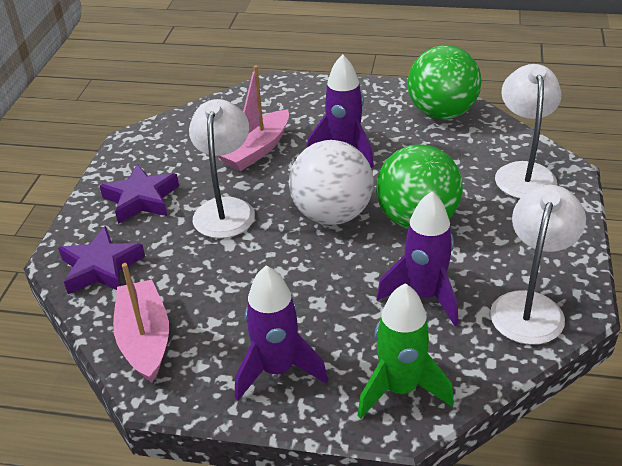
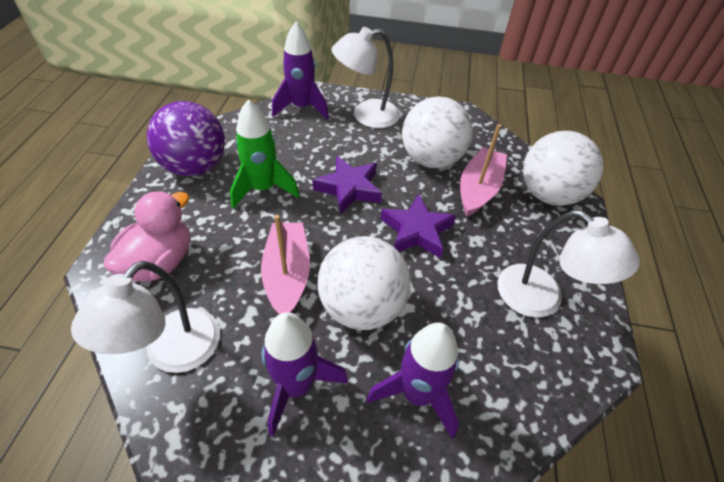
green ball: 2 -> 0
pink duck: 0 -> 1
purple ball: 0 -> 1
white ball: 1 -> 3

